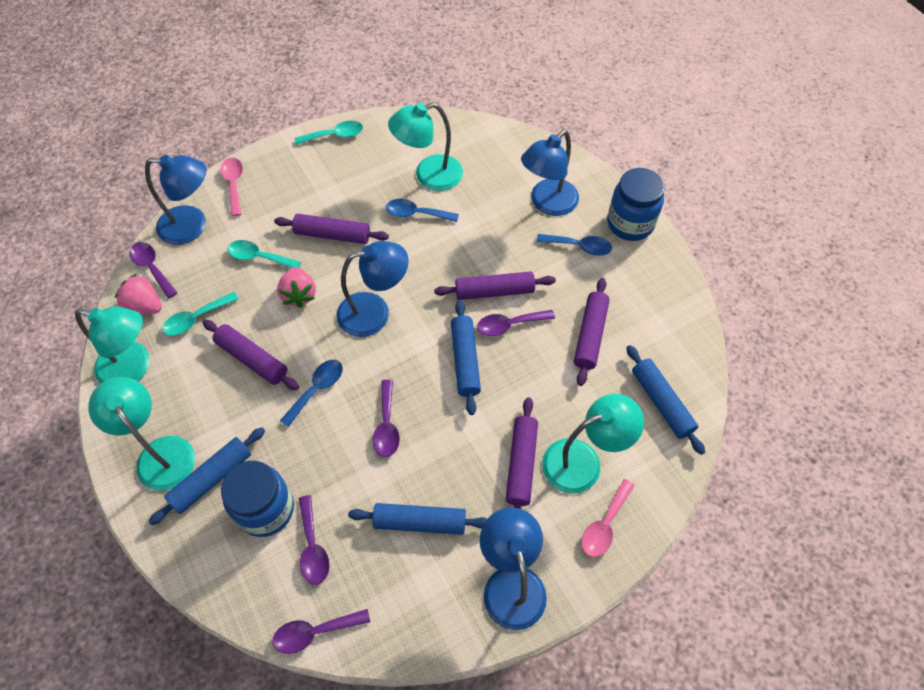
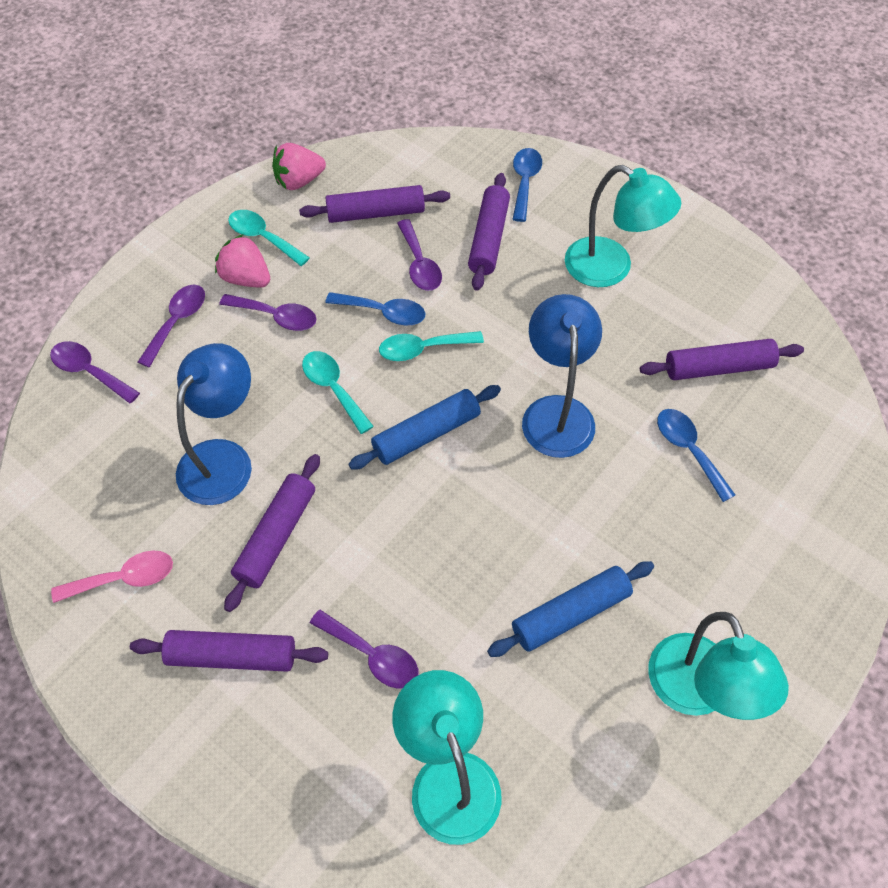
blue jar: 2 -> 0
blue lamp: 4 -> 2
blue rolling pin: 4 -> 2
pink spoon: 2 -> 1
turquoise lamp: 4 -> 3

